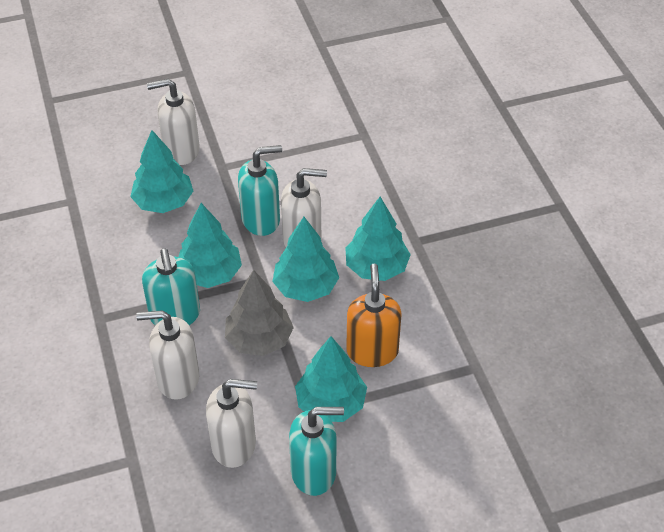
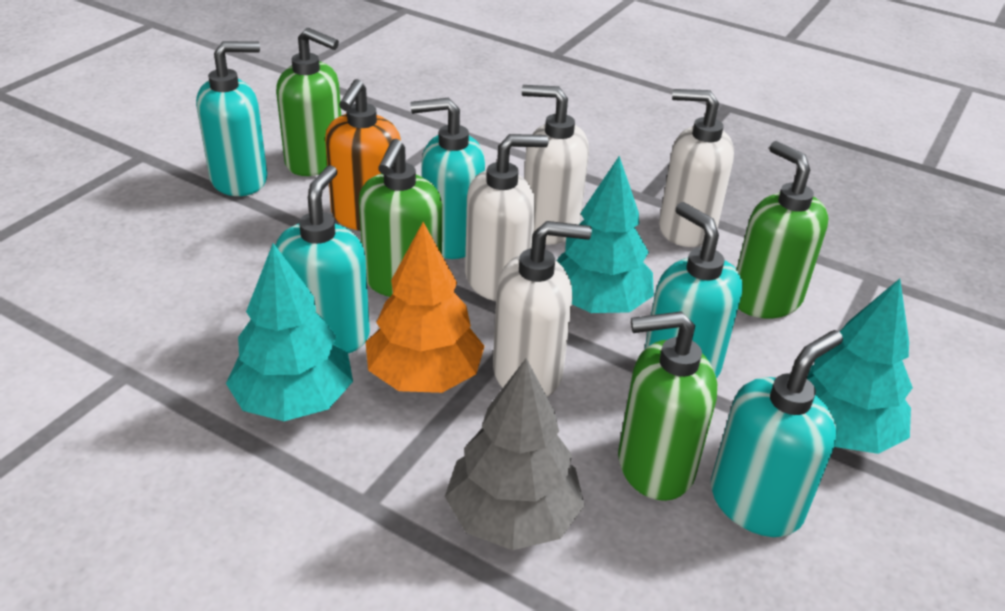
green soap dispenser: 0 -> 4
orange tree: 0 -> 1
turquoise soap dispenser: 3 -> 5
turquoise tree: 5 -> 3

